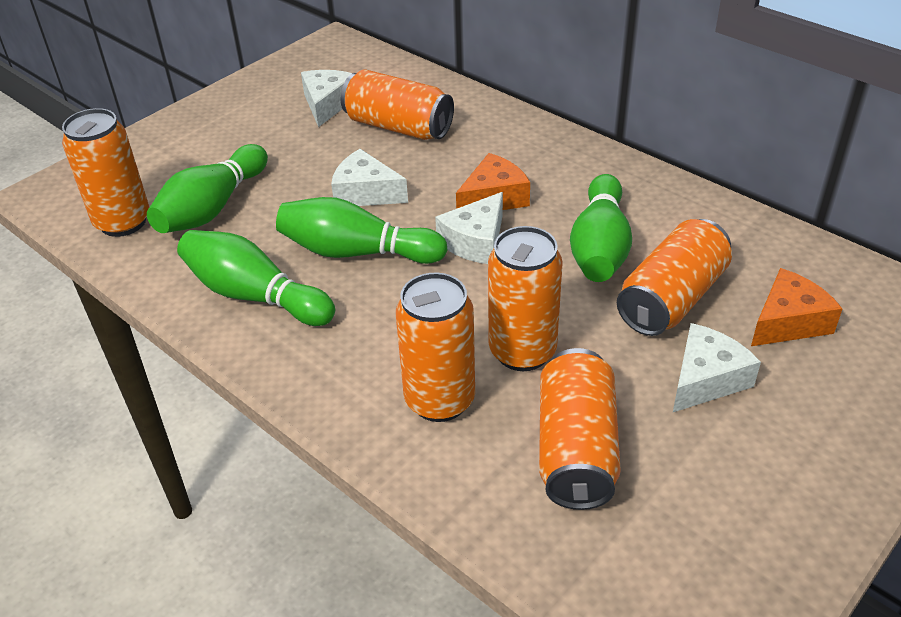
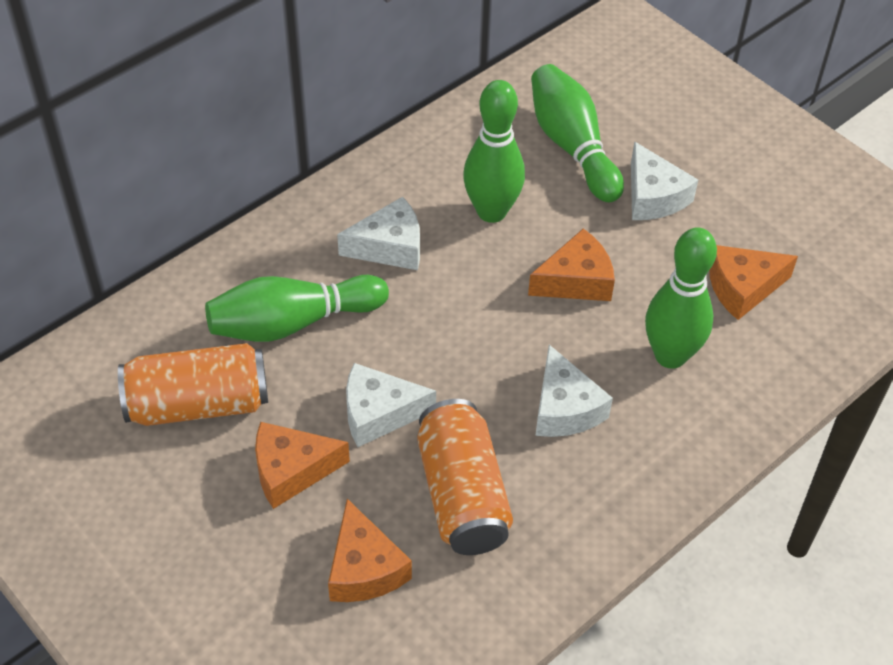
orange can: 6 -> 2
orange cheese: 2 -> 4

